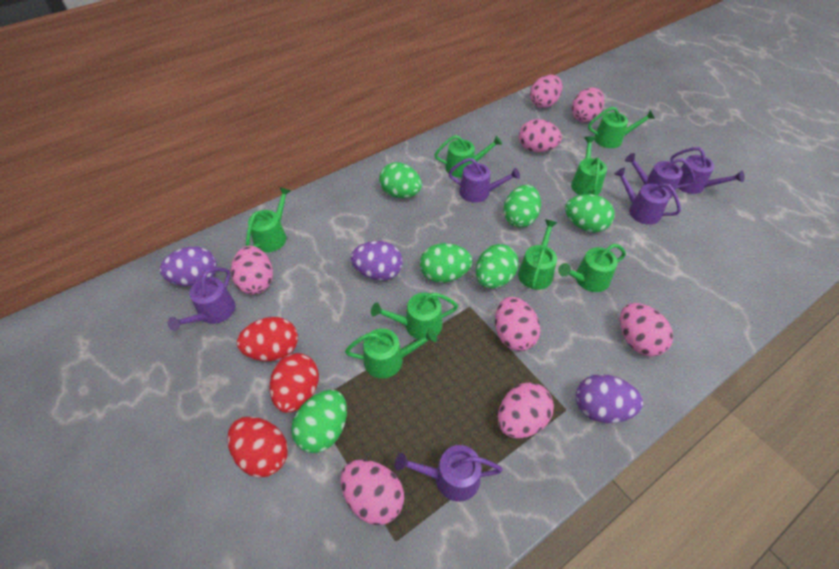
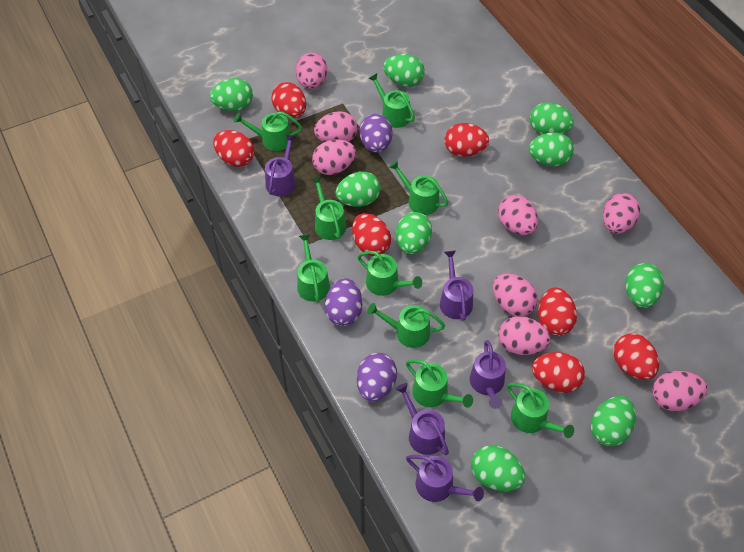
green egg: 6 -> 9
green watering can: 8 -> 9
purple watering can: 6 -> 5
red egg: 3 -> 7

